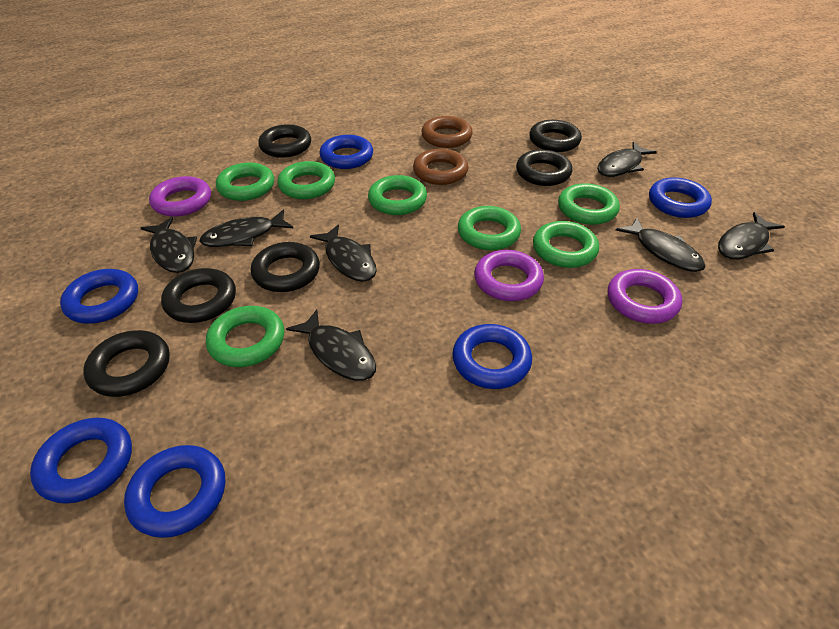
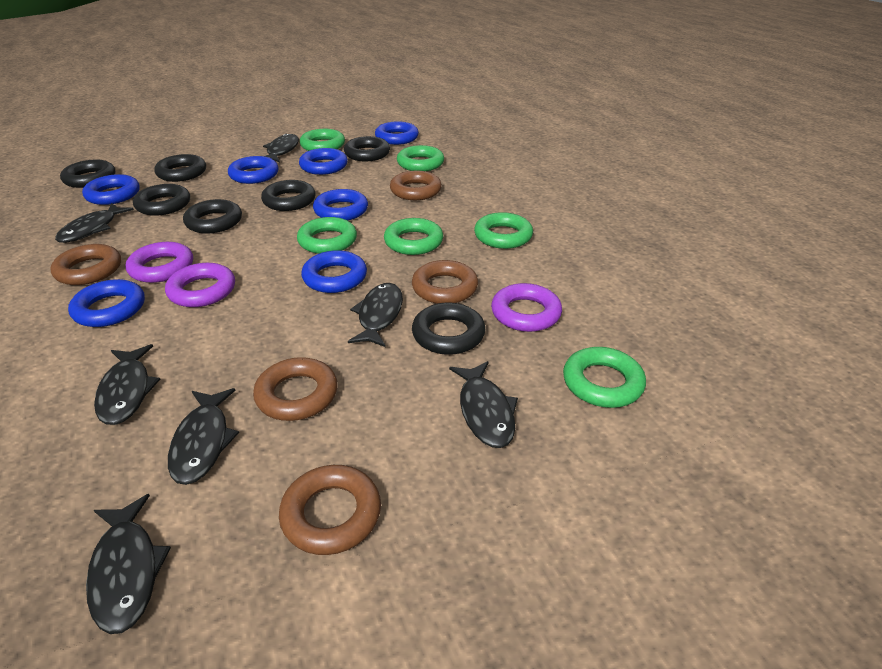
black ring: 6 -> 7
blue ring: 6 -> 7
brown ring: 2 -> 5
green ring: 7 -> 6

